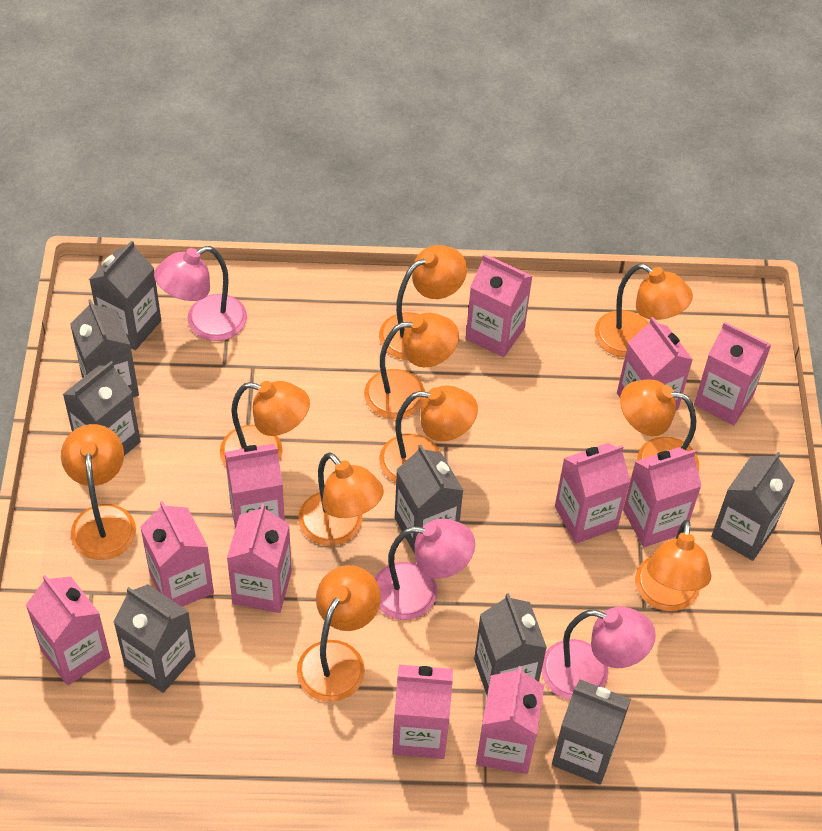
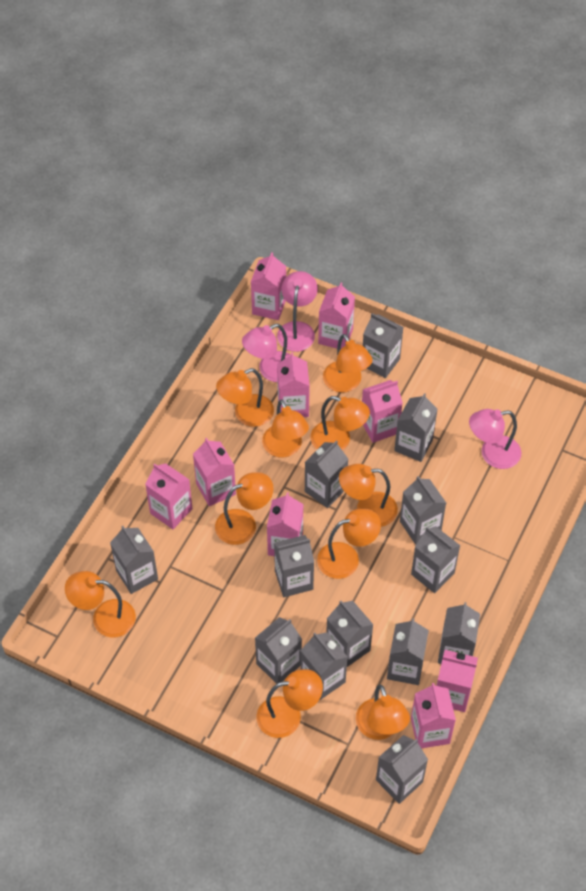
grey carton: 8 -> 13
pink carton: 11 -> 9

